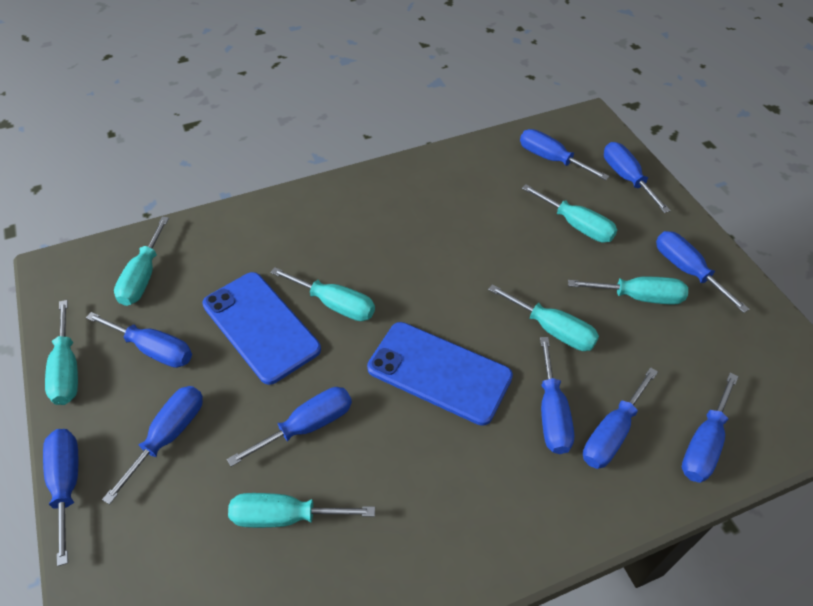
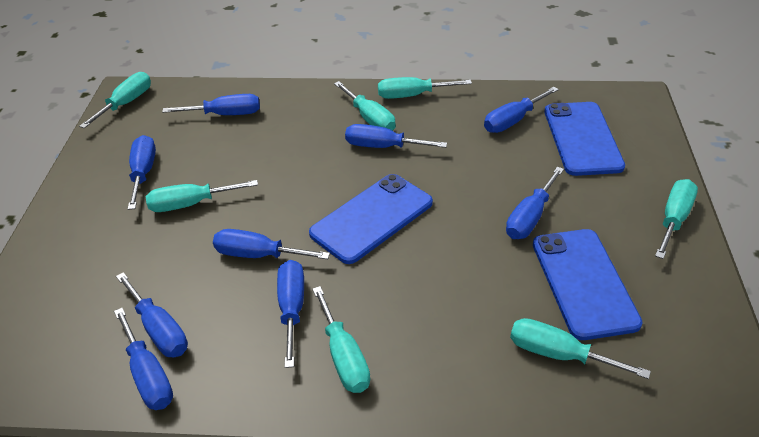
blue phone: 2 -> 3
blue screwdriver: 10 -> 9

